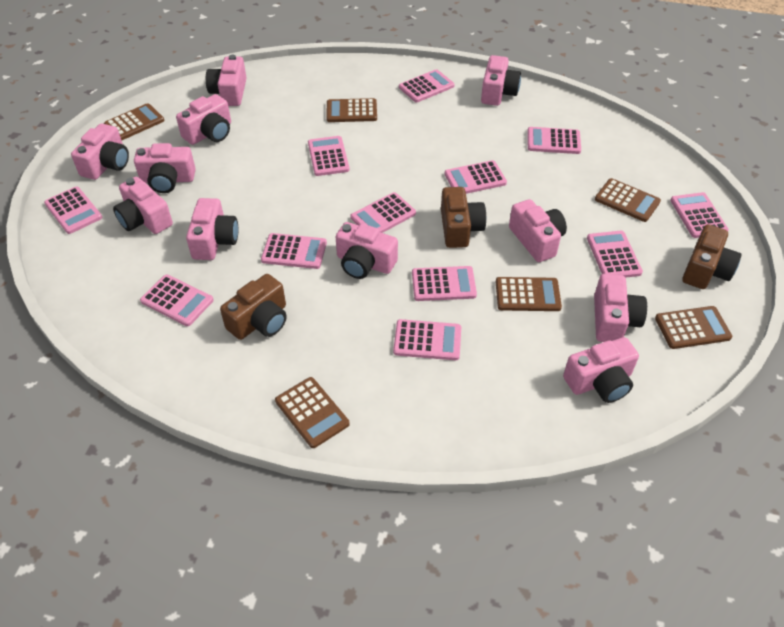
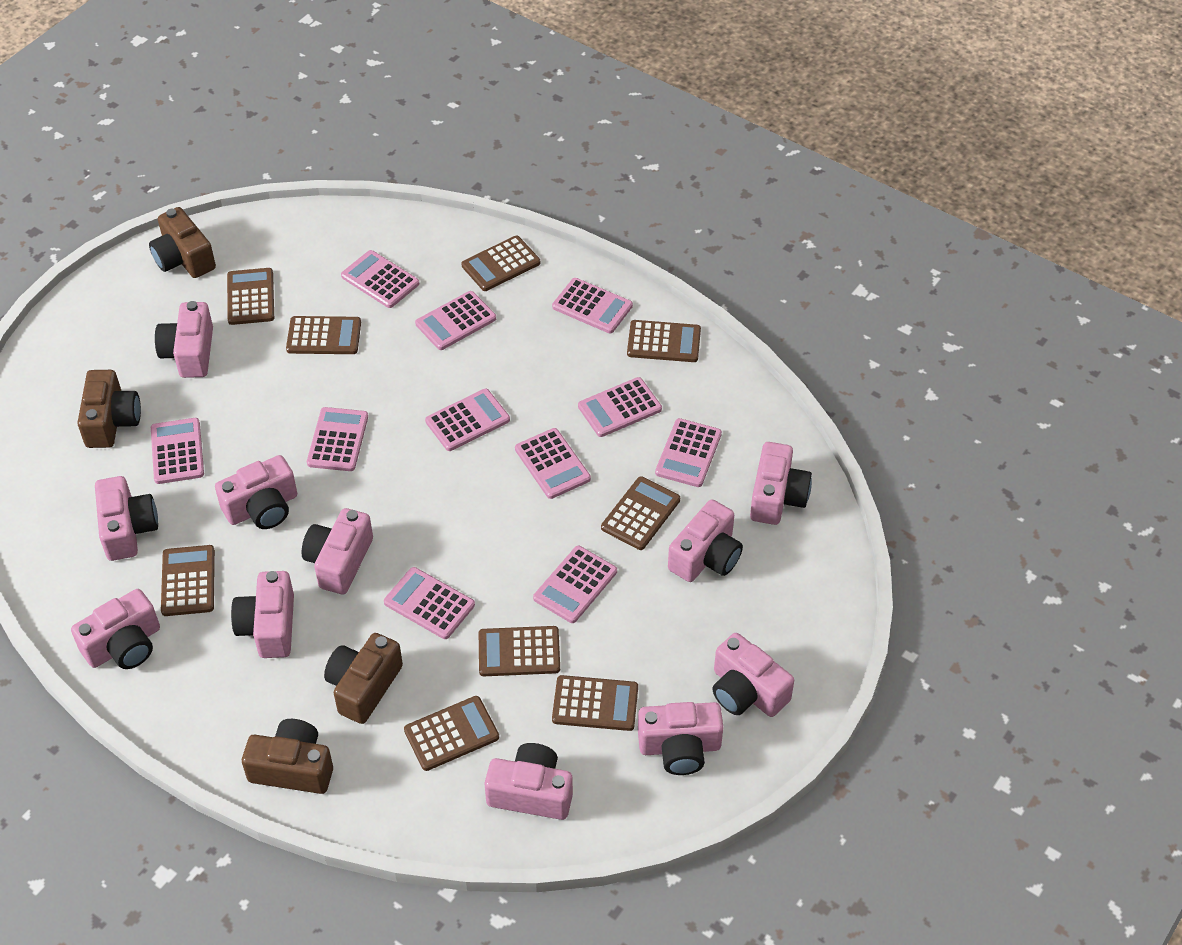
brown calculator: 6 -> 9
brown camera: 3 -> 4
pink calculator: 12 -> 11

